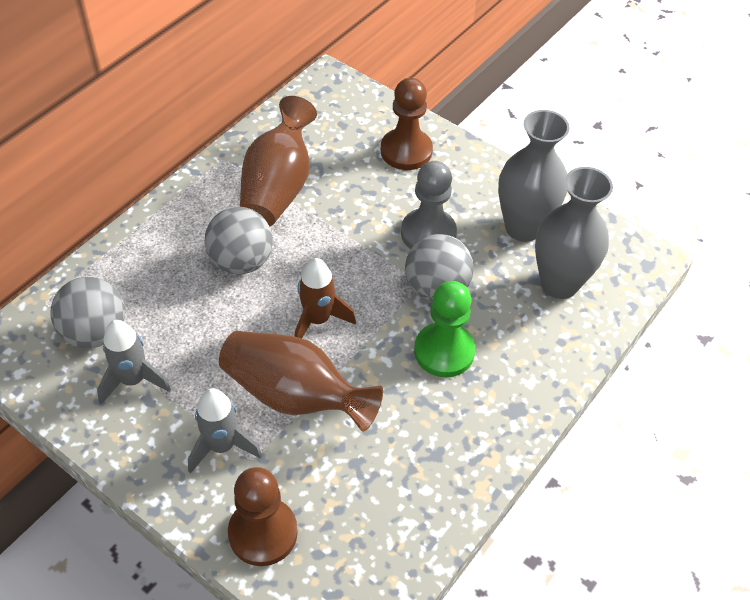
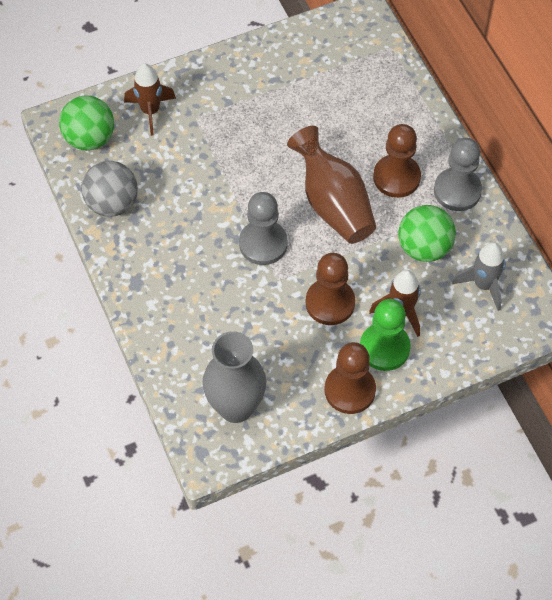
brown pawn: 2 -> 3
brown rocket: 1 -> 2
brown vase: 2 -> 1
green ball: 0 -> 2
grey ball: 3 -> 1
grey pawn: 1 -> 2
grey rocket: 2 -> 1
grey vase: 2 -> 1

